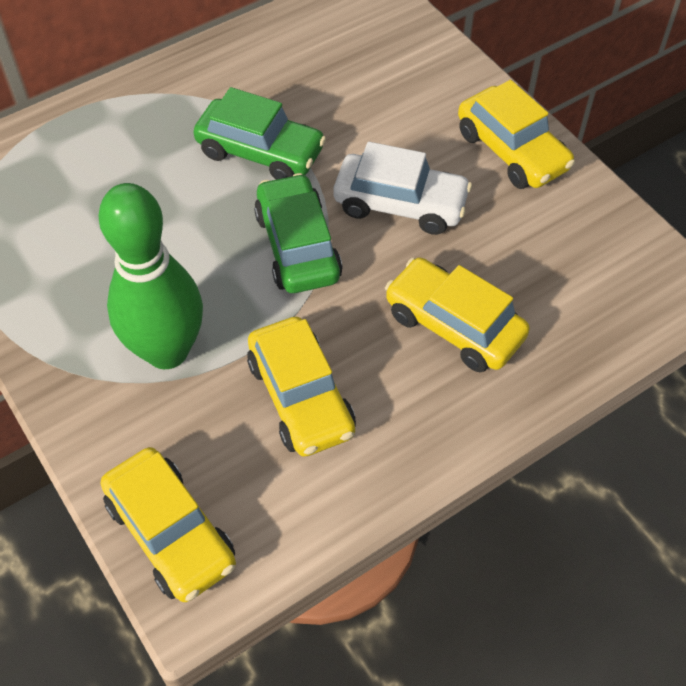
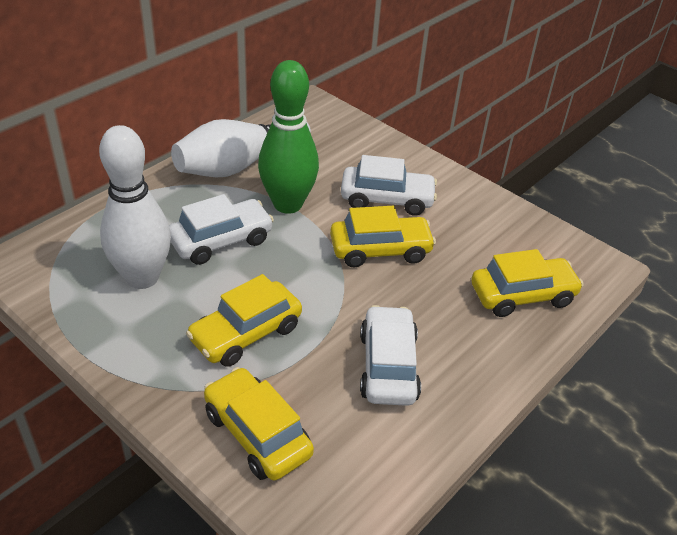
green car: 2 -> 0
white bowling pin: 0 -> 2
white car: 1 -> 3

